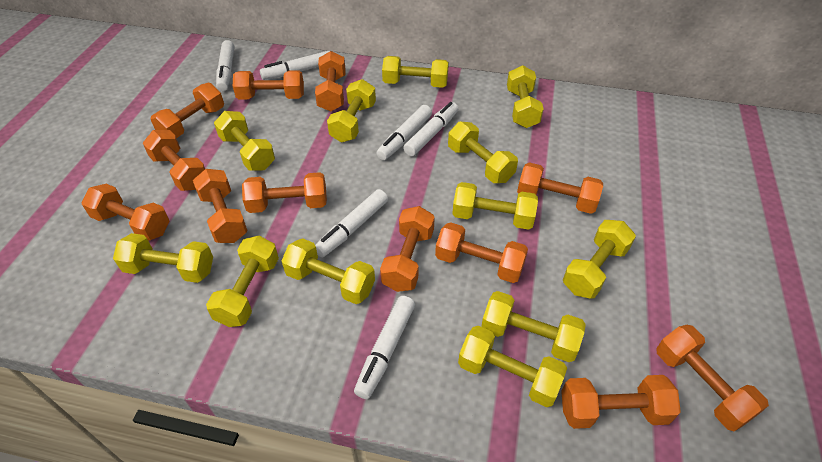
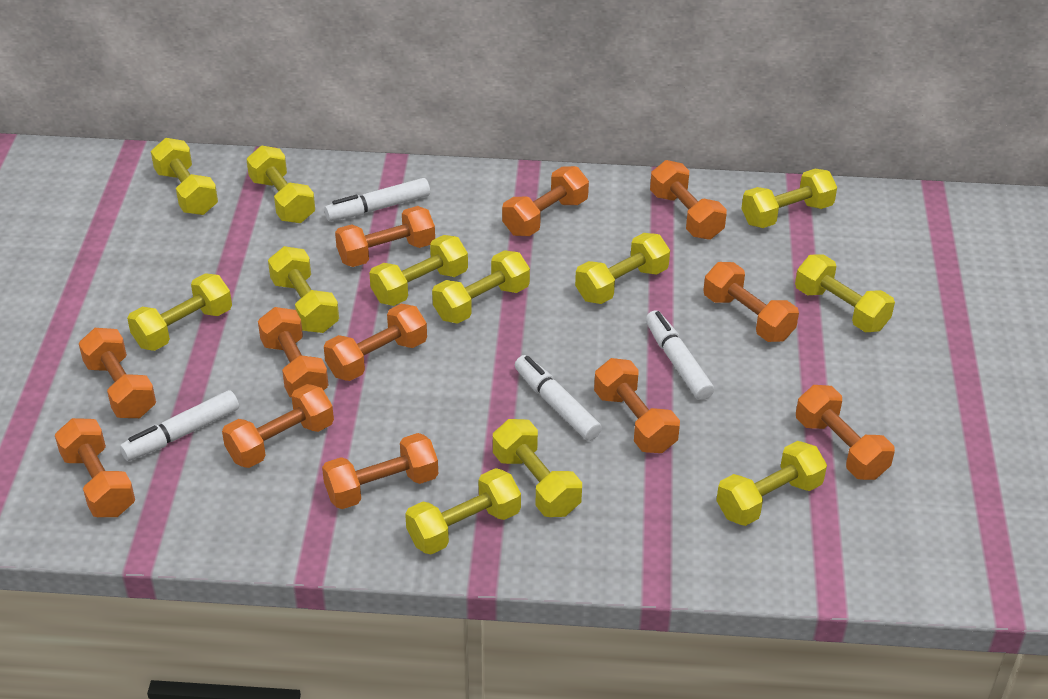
white marker: 6 -> 4

